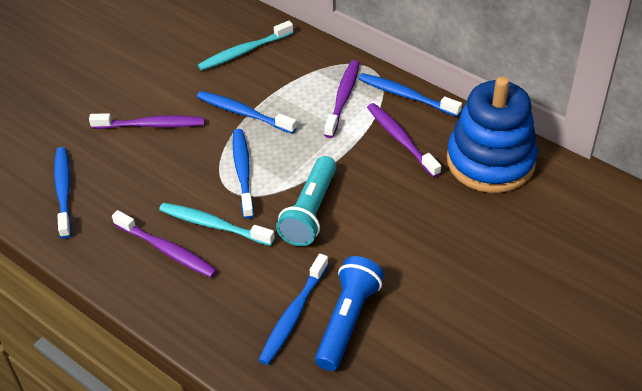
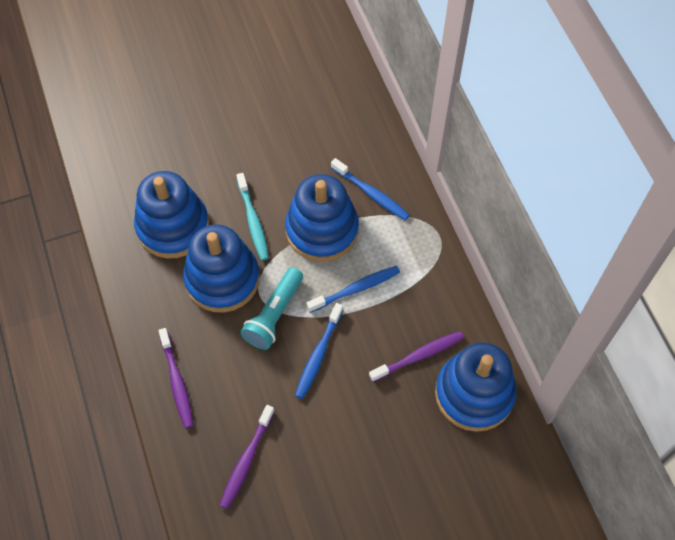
blue flashlight: 1 -> 0
blue stacking toy: 1 -> 4
blue toothbrush: 5 -> 3
purple toothbrush: 4 -> 3
turquoise toothbrush: 2 -> 1

